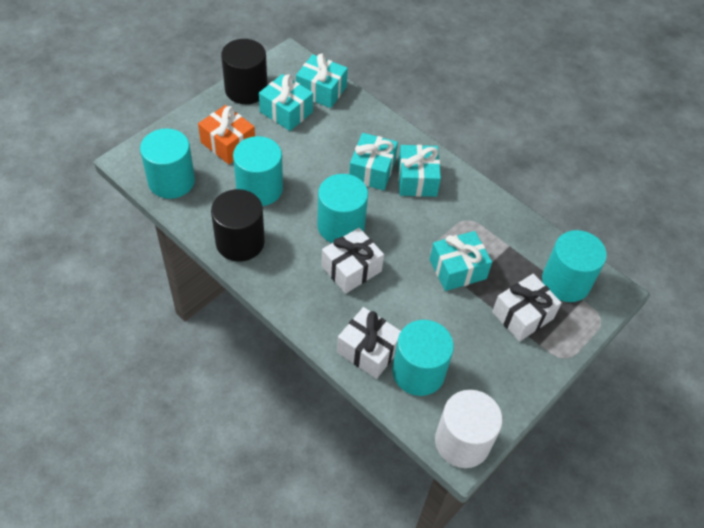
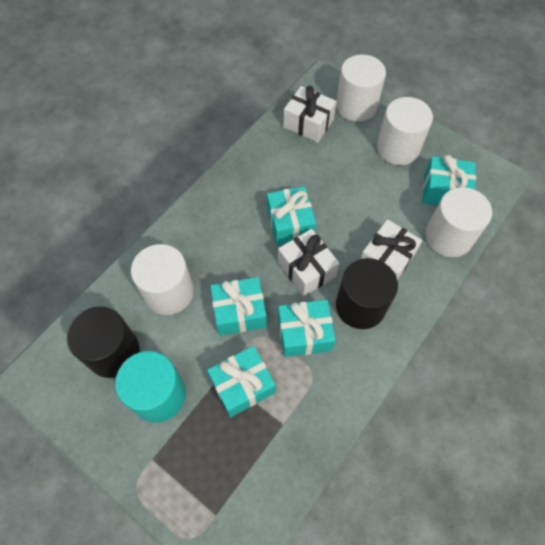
orange gift: 1 -> 0
turquoise cylinder: 5 -> 1
white cylinder: 1 -> 4

